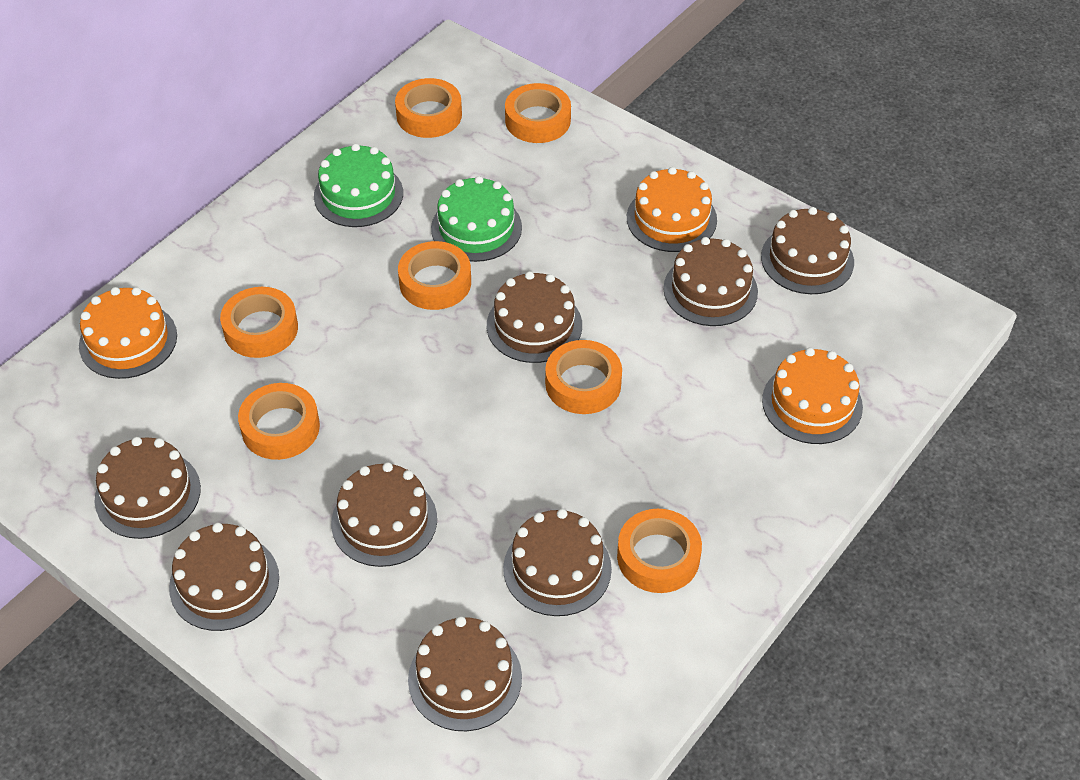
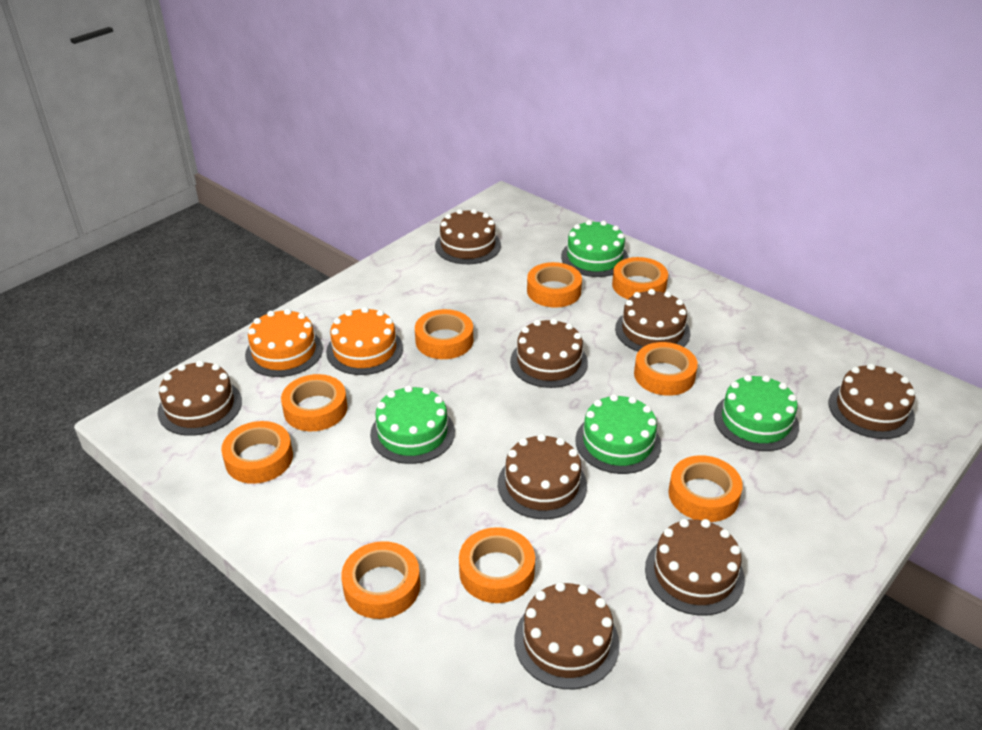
green cake: 2 -> 4
orange cake: 3 -> 2
orange tape: 7 -> 9

